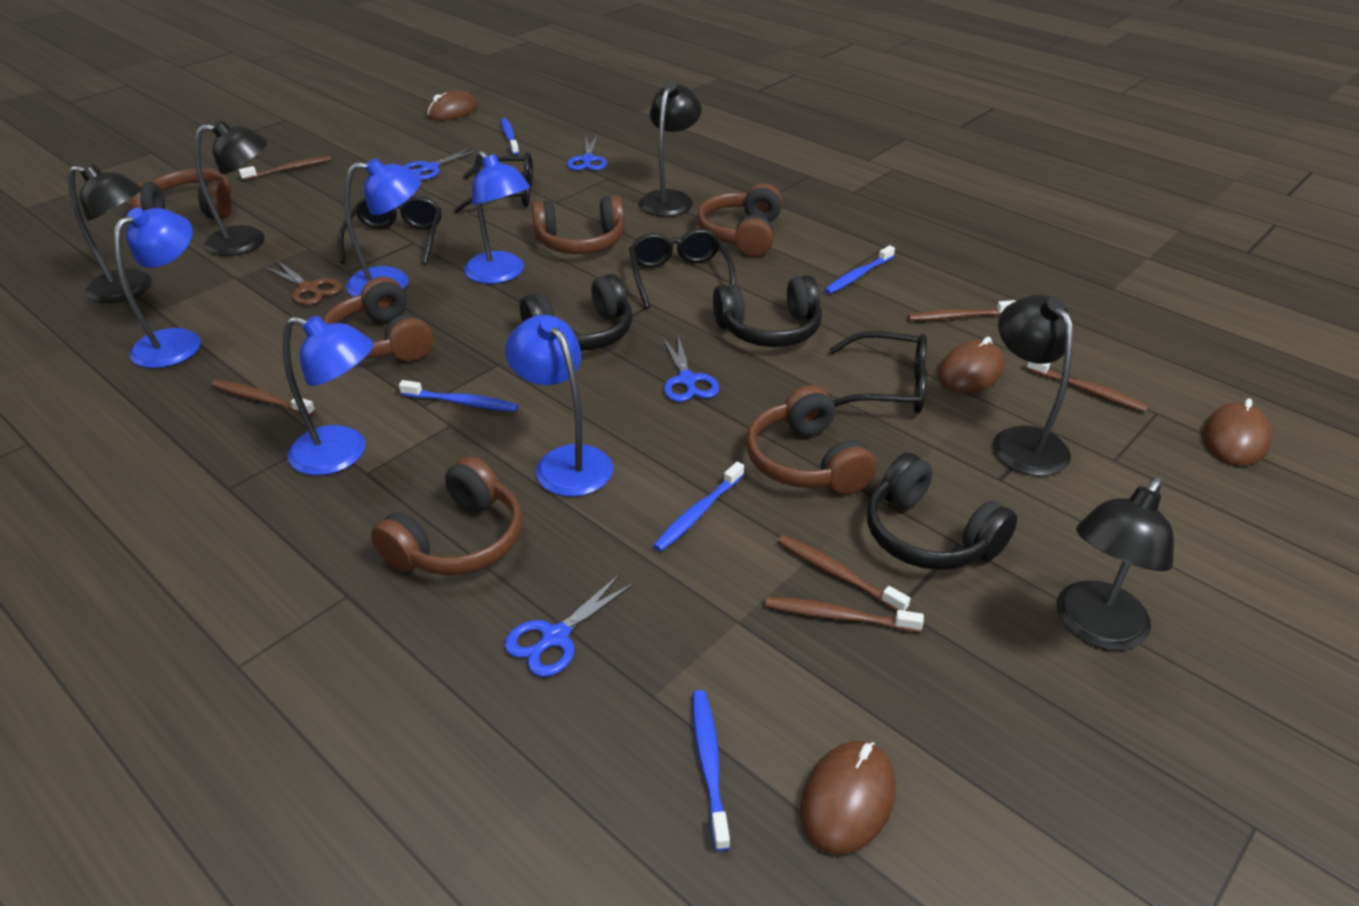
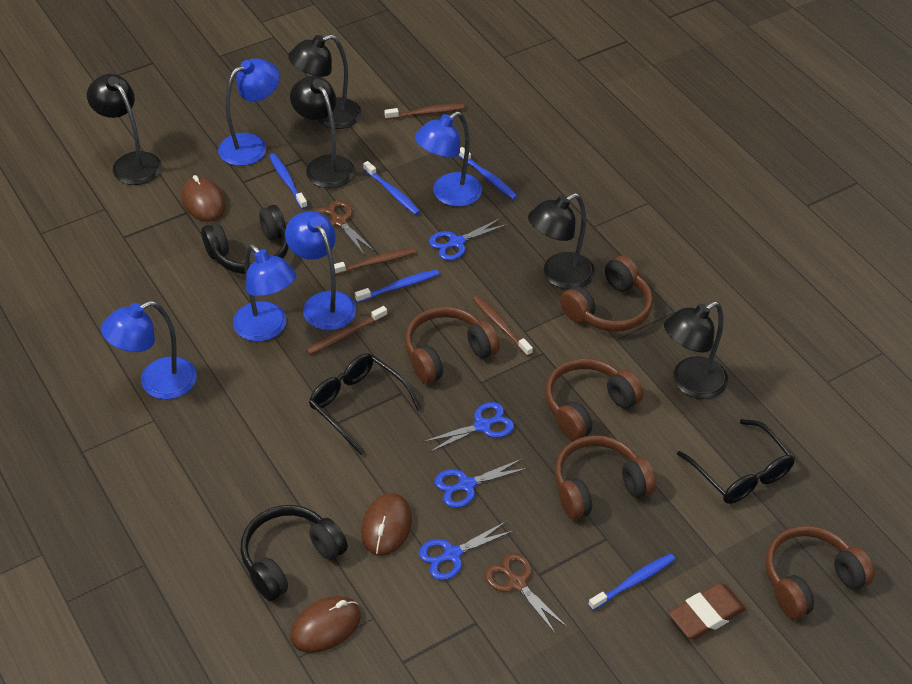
black glasses: 4 -> 2
black headphones: 3 -> 2
brown eraser: 0 -> 1
brown headphones: 6 -> 5
brown mouse: 4 -> 3
brown scissors: 1 -> 2
brown toothbrush: 6 -> 4

